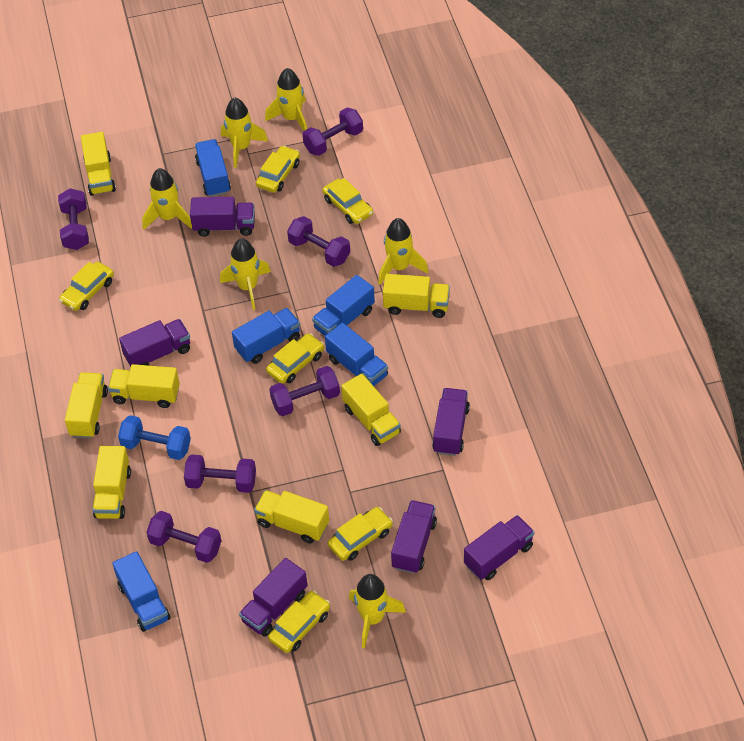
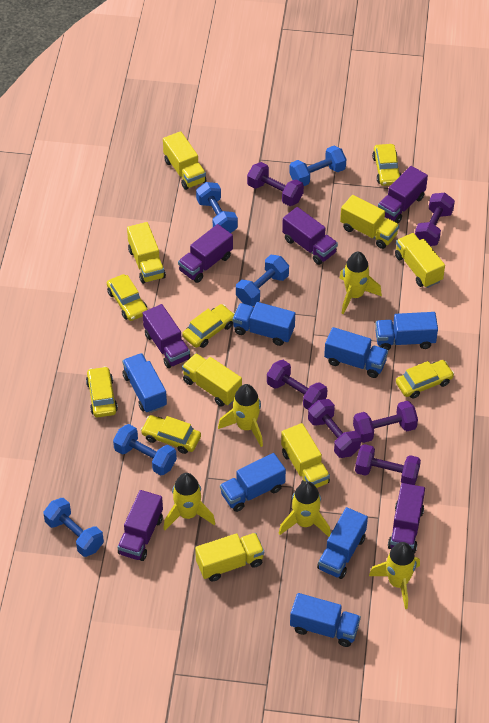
blue dumbbell: 1 -> 5
blue truck: 5 -> 7
yellow rocket: 6 -> 5

